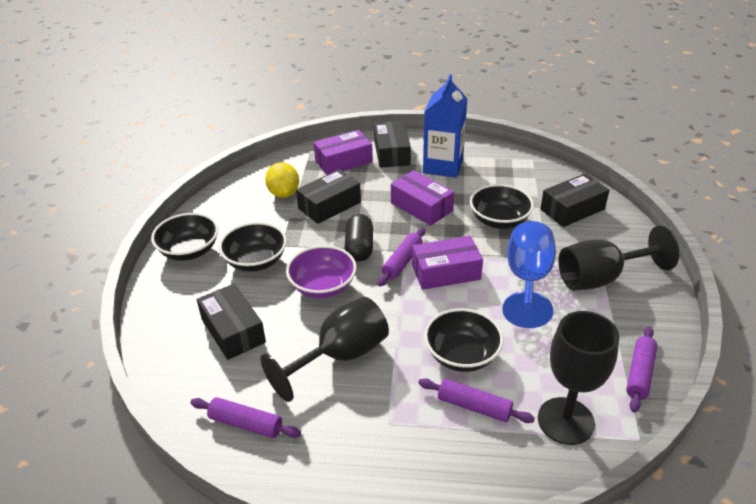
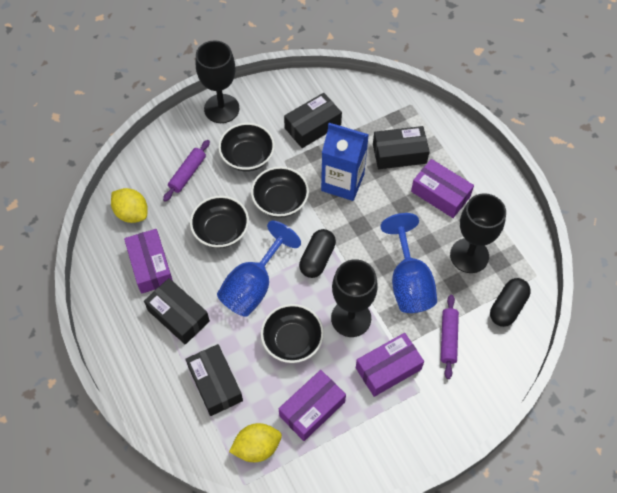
black capsule: 1 -> 2
blue goblet: 1 -> 2
purple bowl: 1 -> 0
purple box: 3 -> 4
purple rolling pin: 4 -> 2
yellow lemon: 1 -> 2

